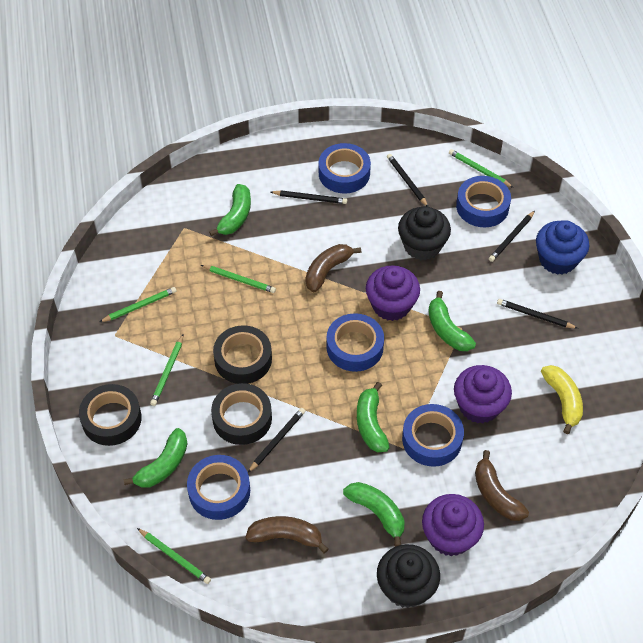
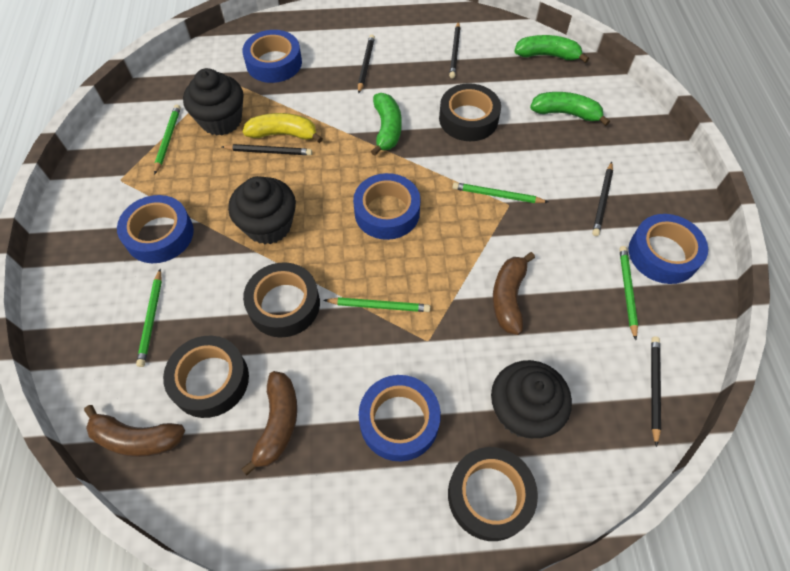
black cupcake: 2 -> 3
black tape: 3 -> 4
blue cupcake: 1 -> 0
green banana: 5 -> 3
purple cupcake: 3 -> 0

